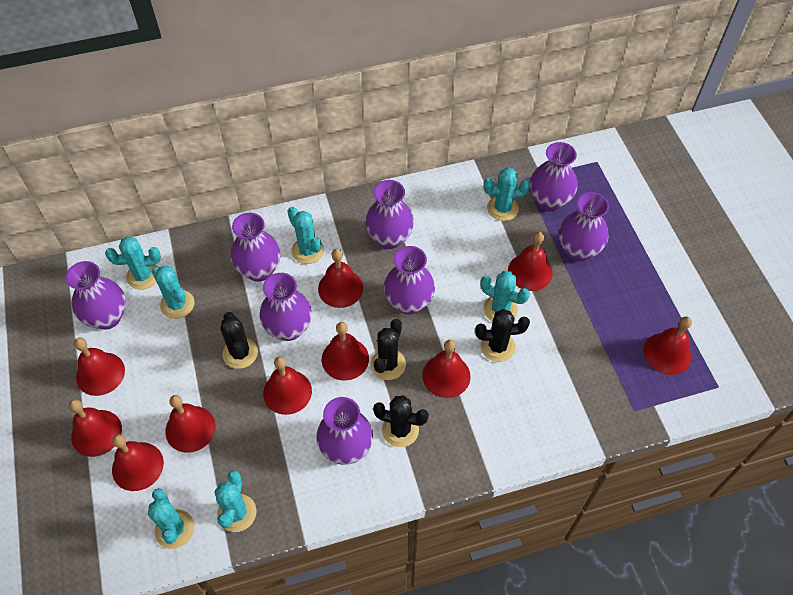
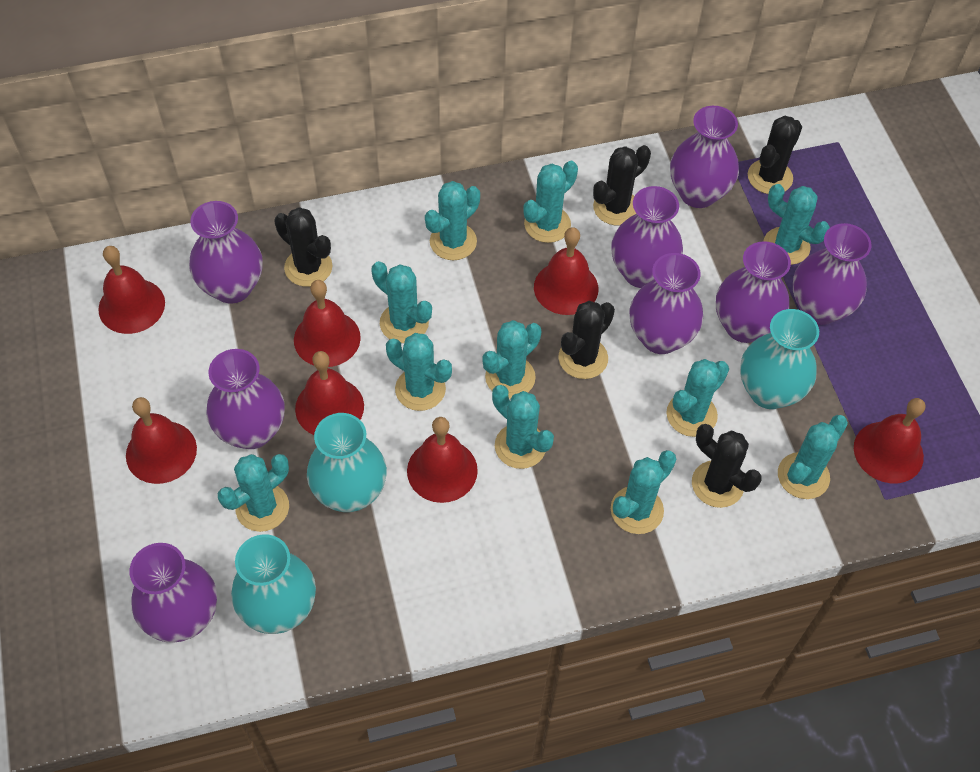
black cactus: 4 -> 5
red bell: 10 -> 7
turquoise cactus: 7 -> 11
turquoise vase: 0 -> 3

